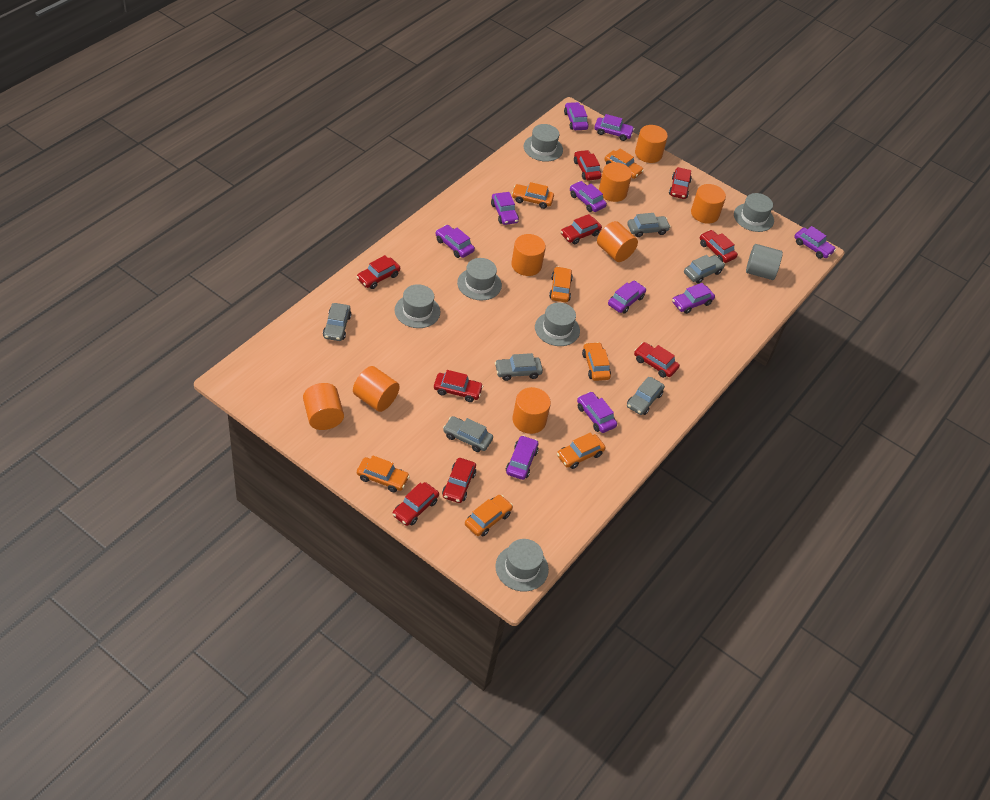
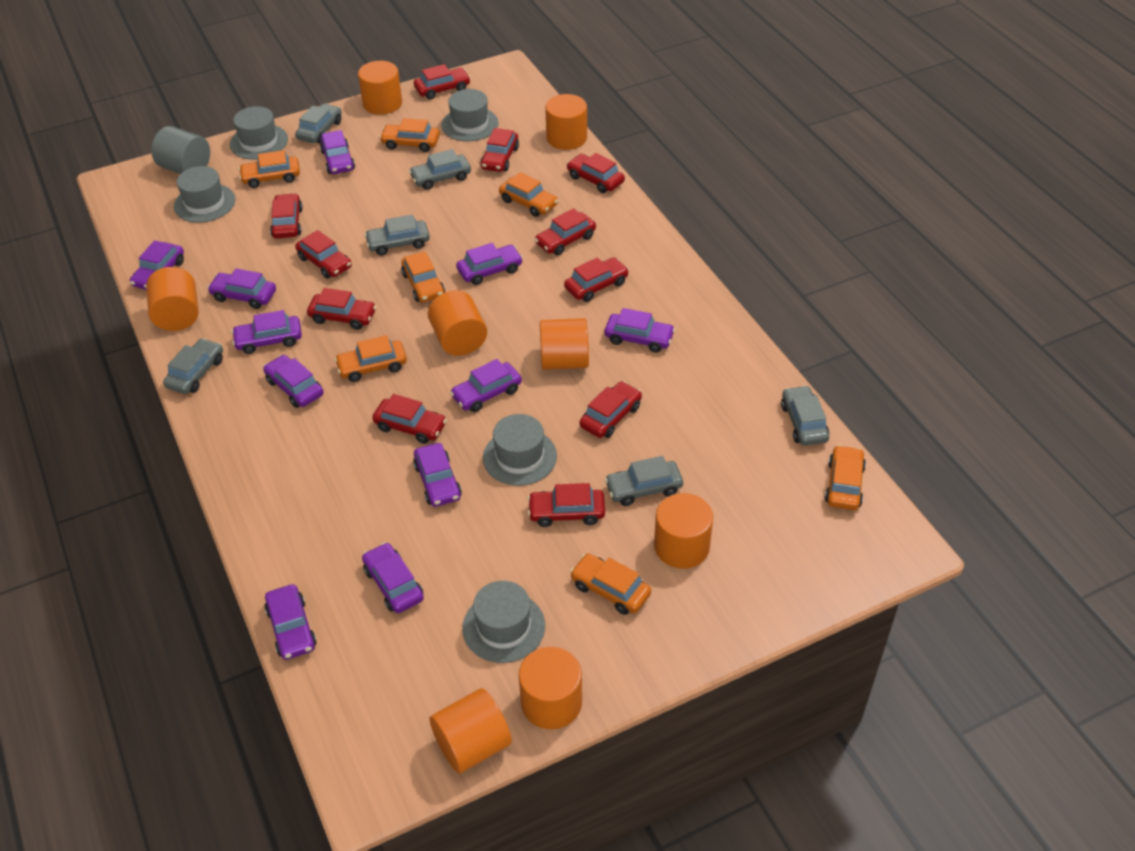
grey hat: 6 -> 5
purple car: 10 -> 11
red car: 9 -> 11

